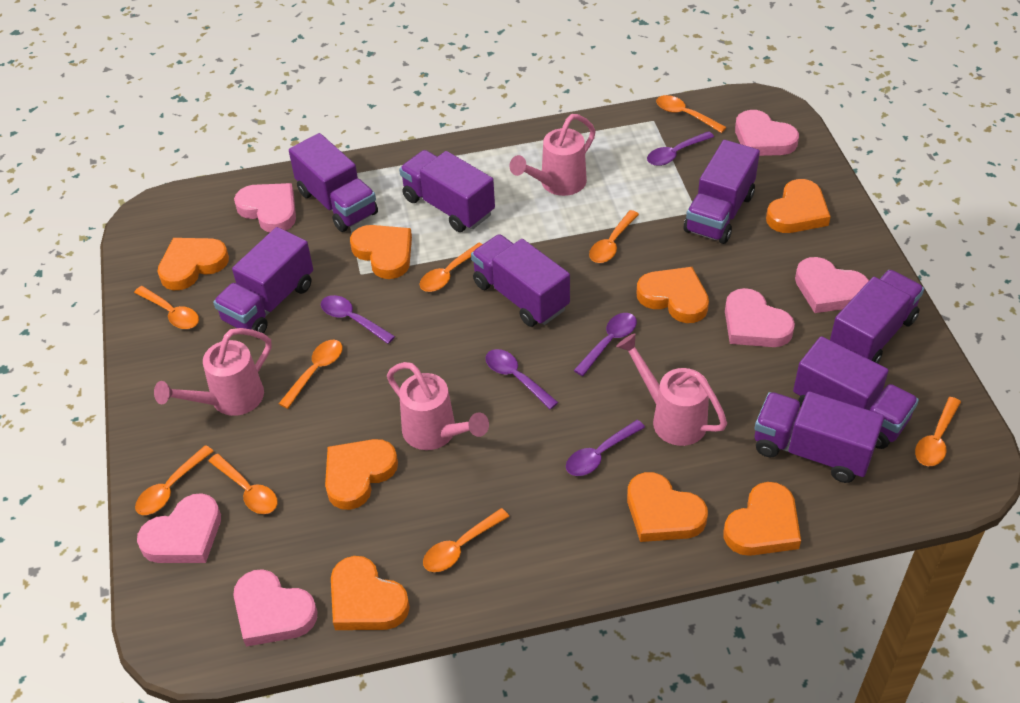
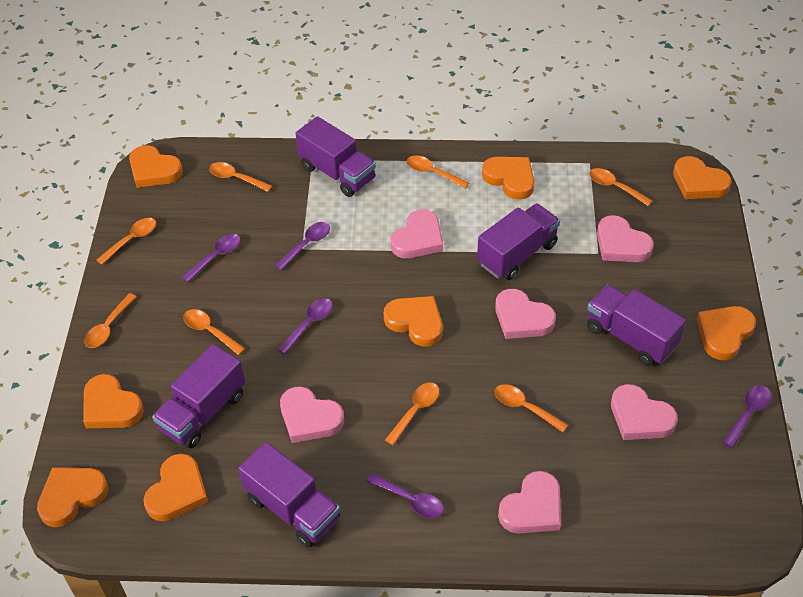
orange spoon: 9 -> 8
pink watering can: 4 -> 0
purple truck: 8 -> 5

